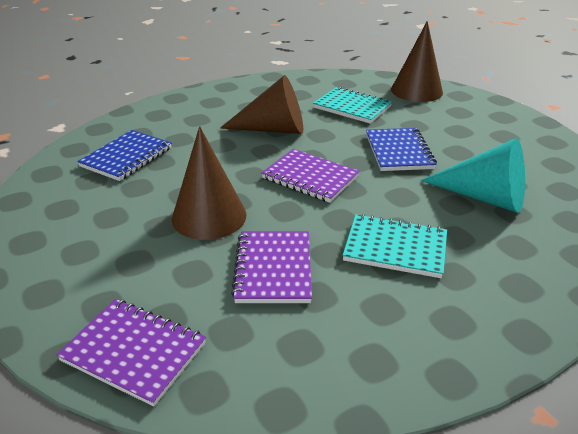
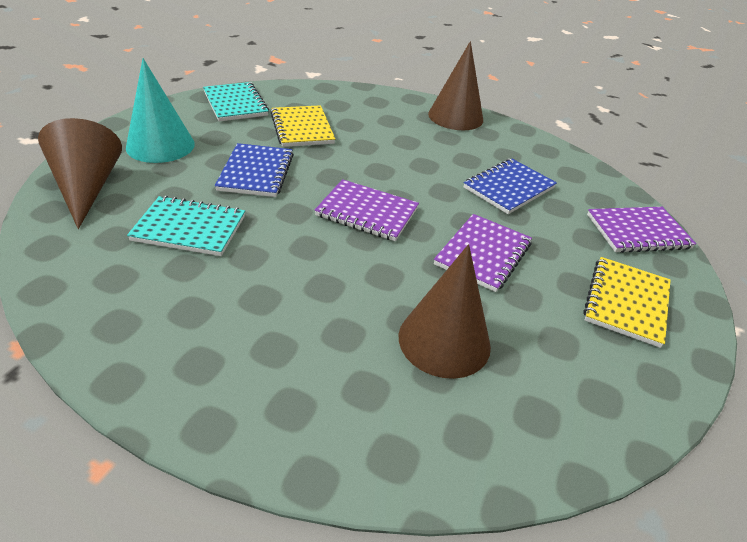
yellow notebook: 0 -> 2

